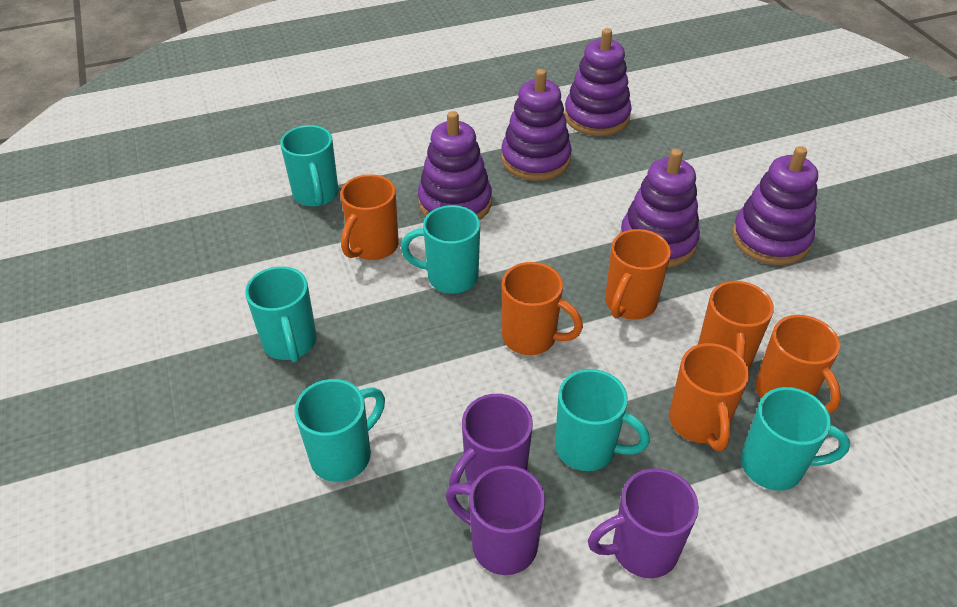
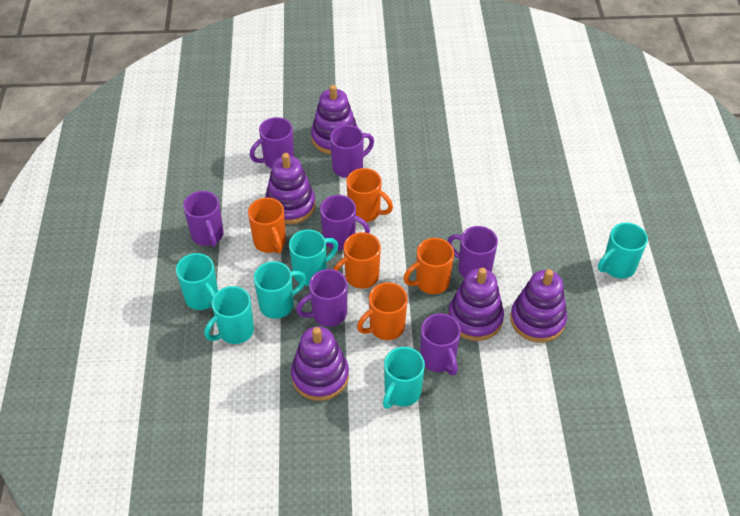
orange mug: 6 -> 5
purple mug: 3 -> 7

